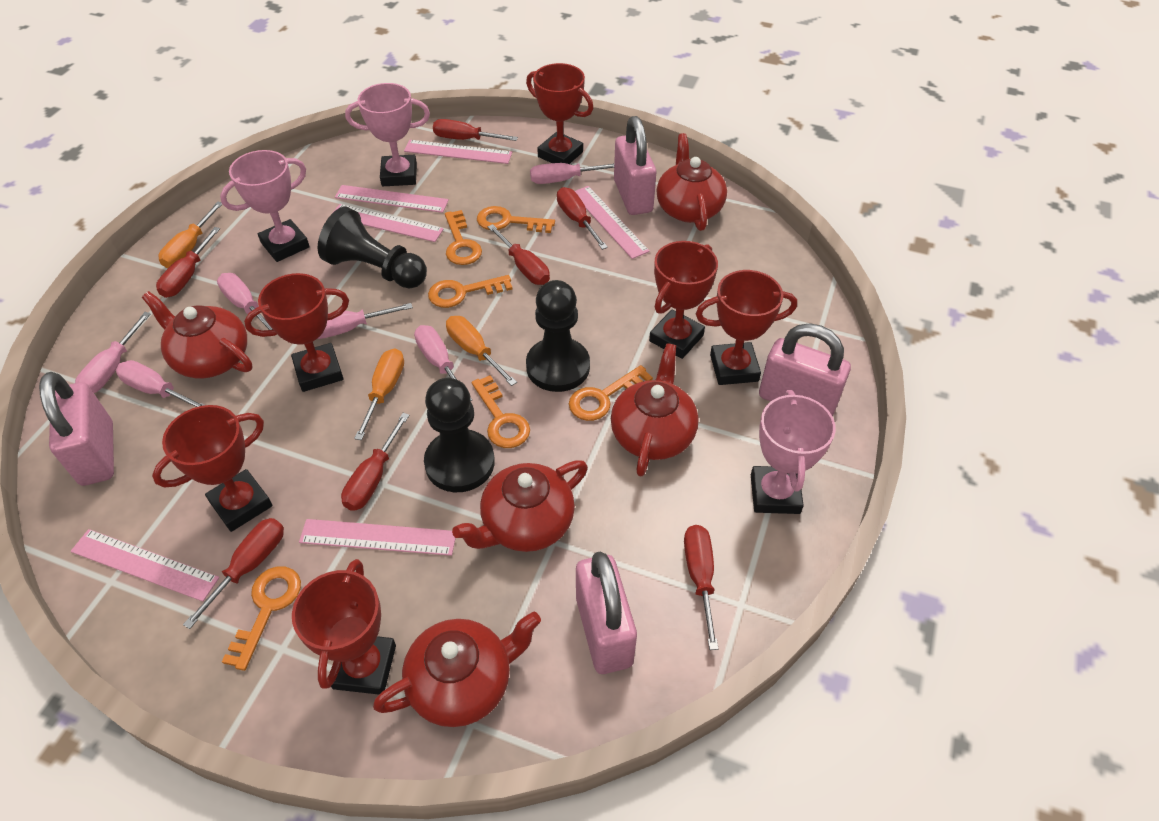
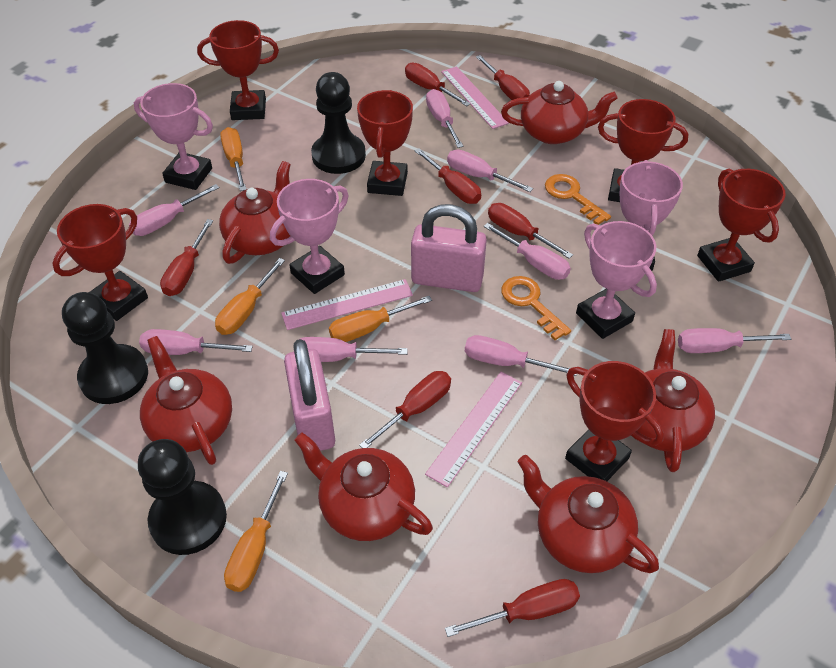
orange key: 6 -> 2
orange screwdriver: 3 -> 4
pink padlock: 4 -> 2
pink ruler: 6 -> 3
pink screwdriver: 6 -> 8
pink trophy: 3 -> 4
red teapot: 5 -> 6

